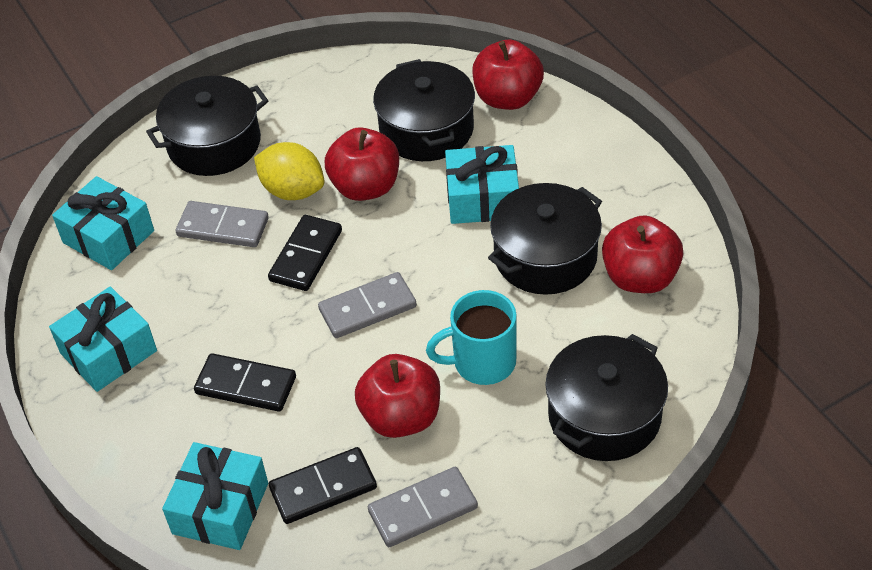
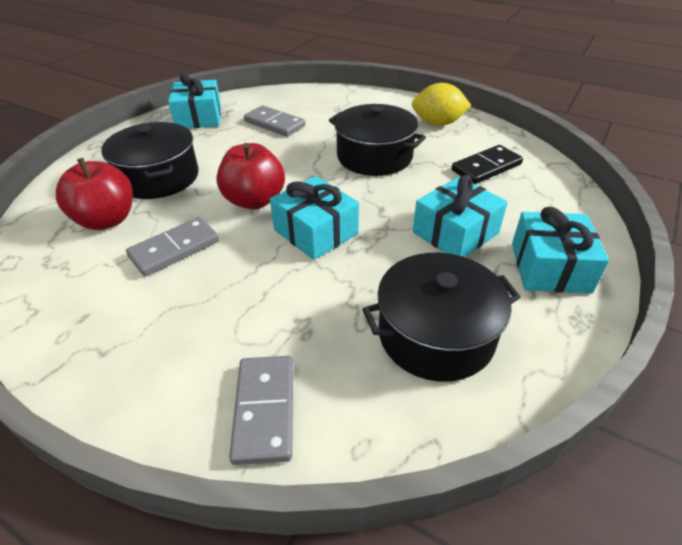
black domino: 3 -> 1
black pot: 4 -> 3
red apple: 4 -> 2
turquoise mug: 1 -> 0

